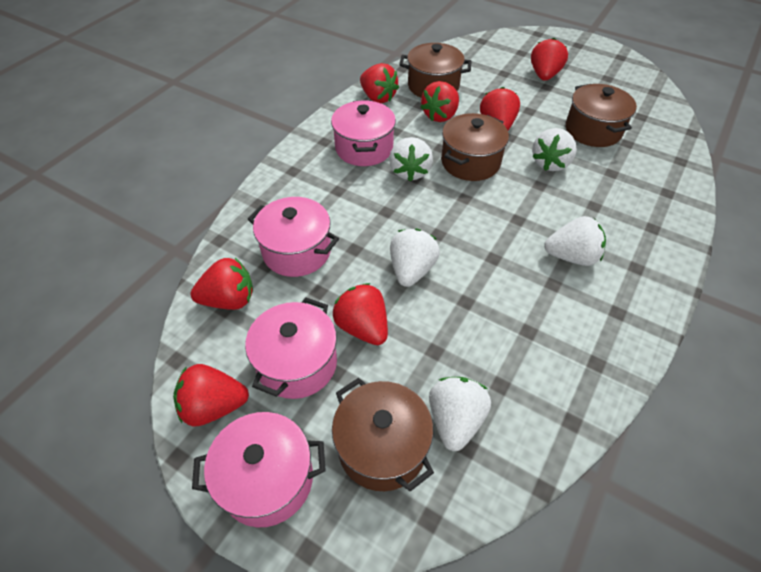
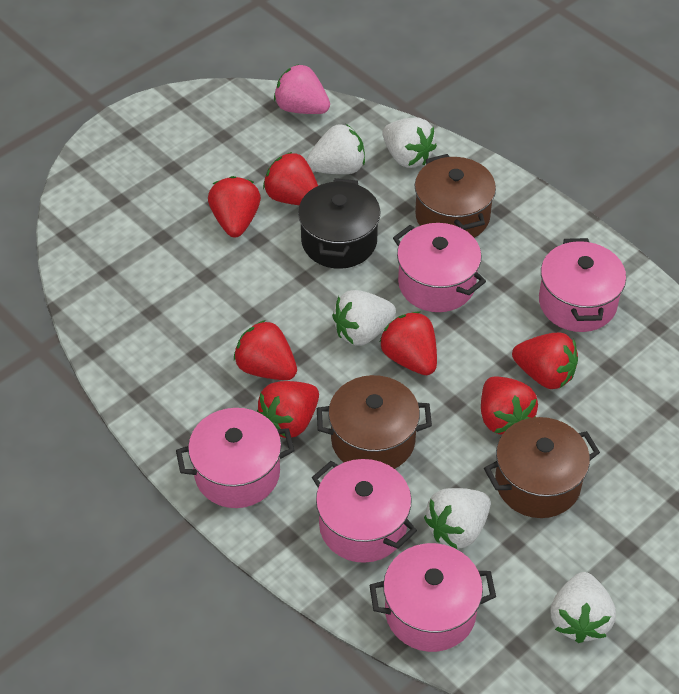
black pot: 0 -> 1
brown pot: 4 -> 3
pink pot: 4 -> 5
pink strawberry: 0 -> 1

